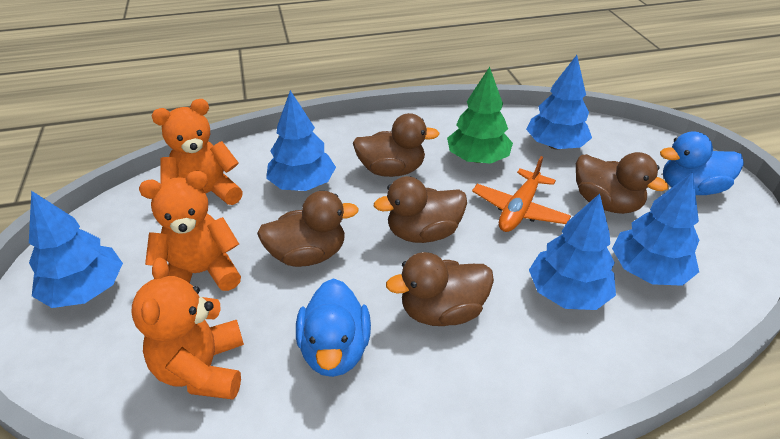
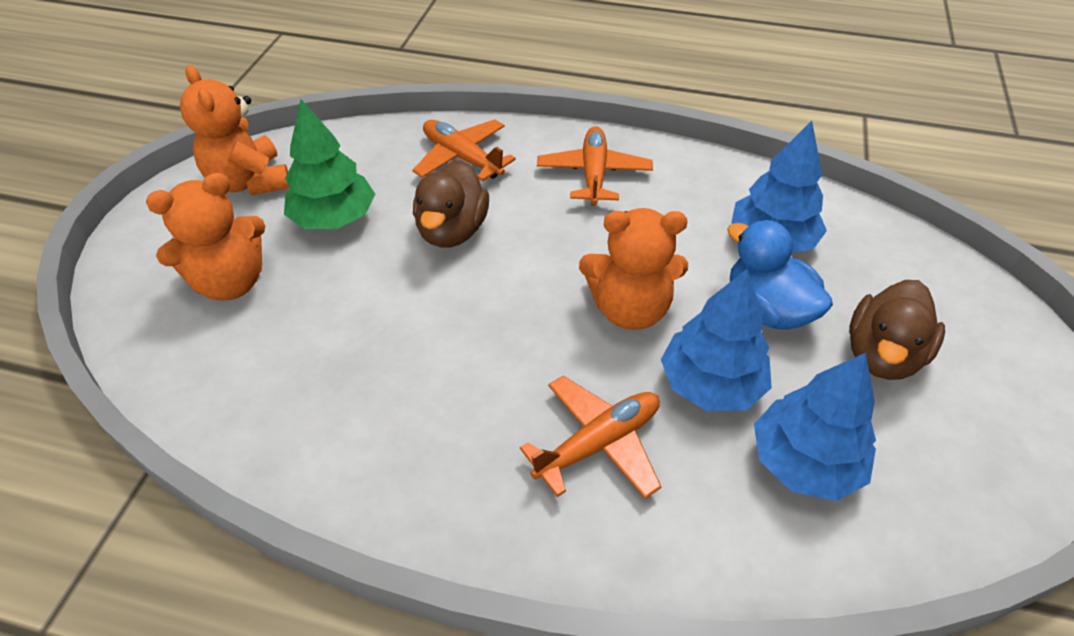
blue duck: 2 -> 1
blue tree: 5 -> 3
brown duck: 5 -> 2
orange plane: 1 -> 3

